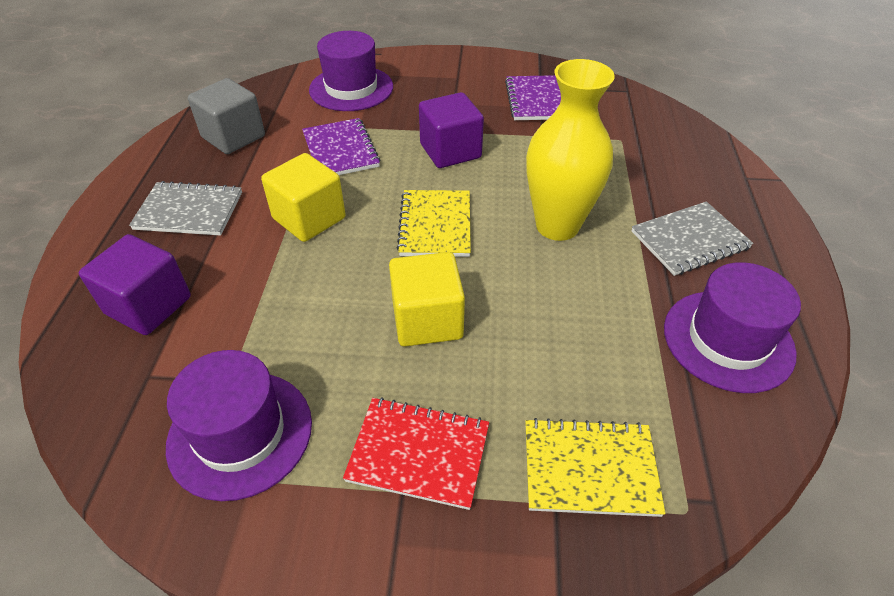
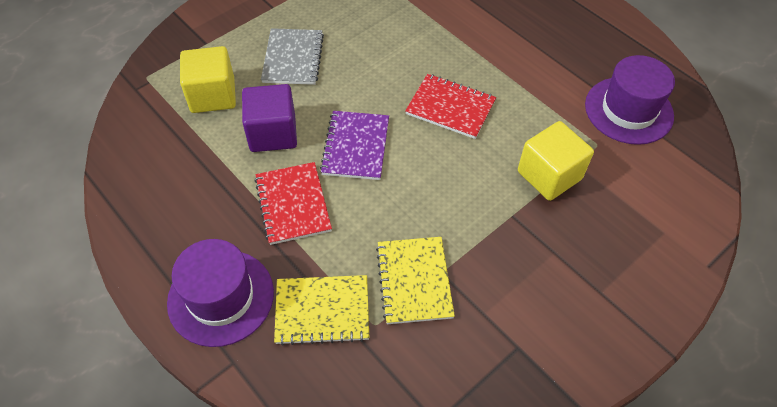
grey cube: 1 -> 0
grey notebook: 2 -> 1
purple cube: 2 -> 1
purple hat: 3 -> 2
purple notebook: 2 -> 1
red notebook: 1 -> 2
yellow vase: 1 -> 0

